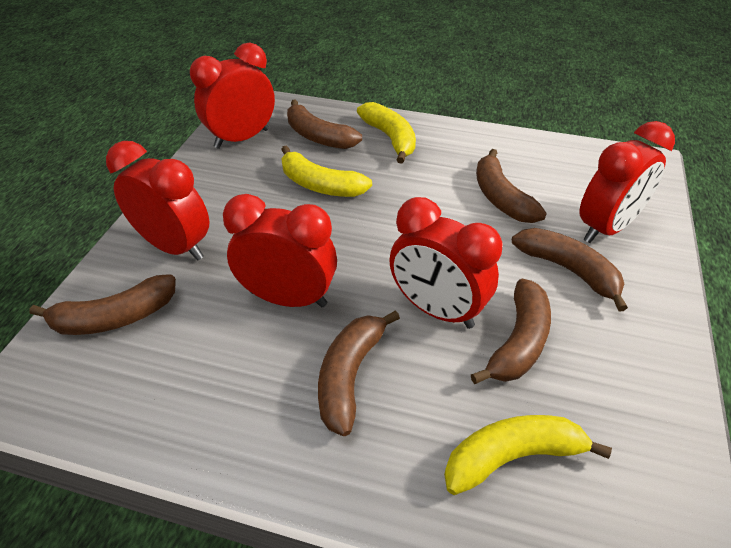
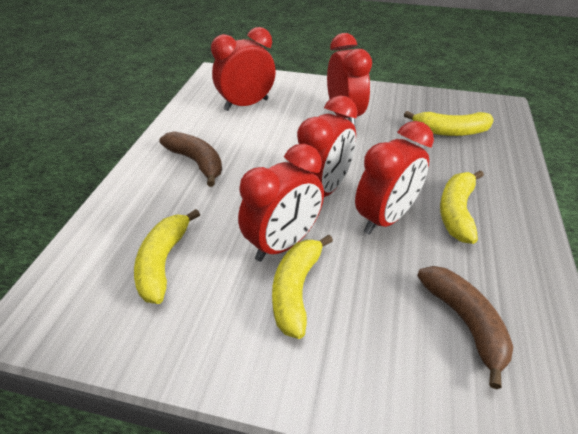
brown banana: 6 -> 2
yellow banana: 3 -> 4

